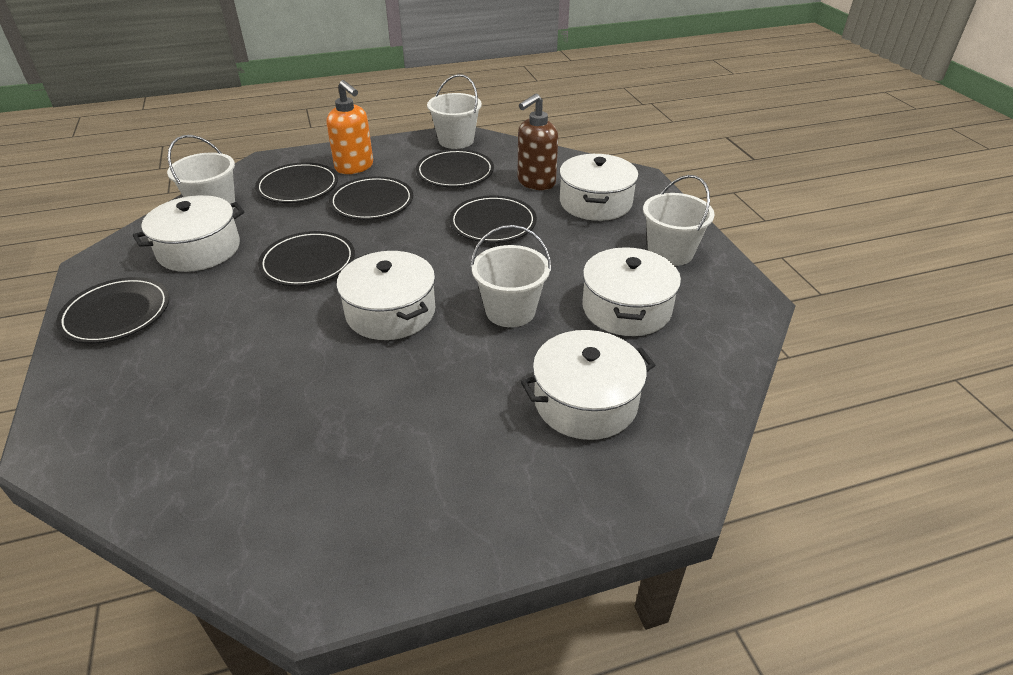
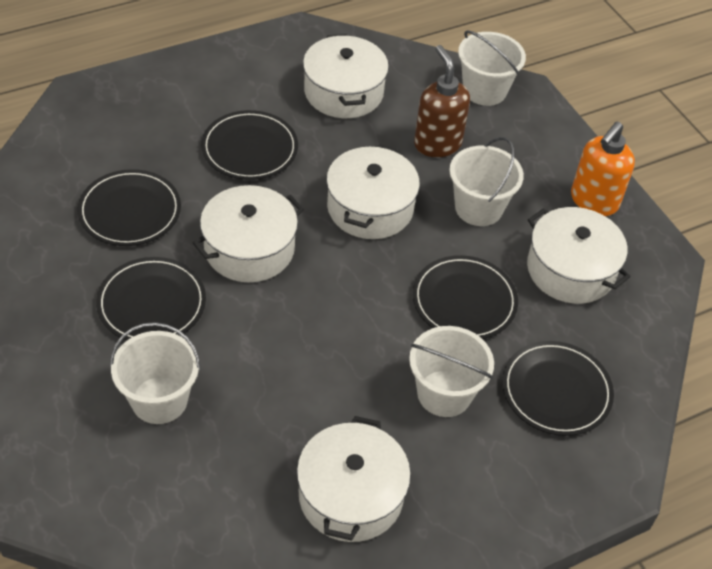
black plate: 6 -> 5

